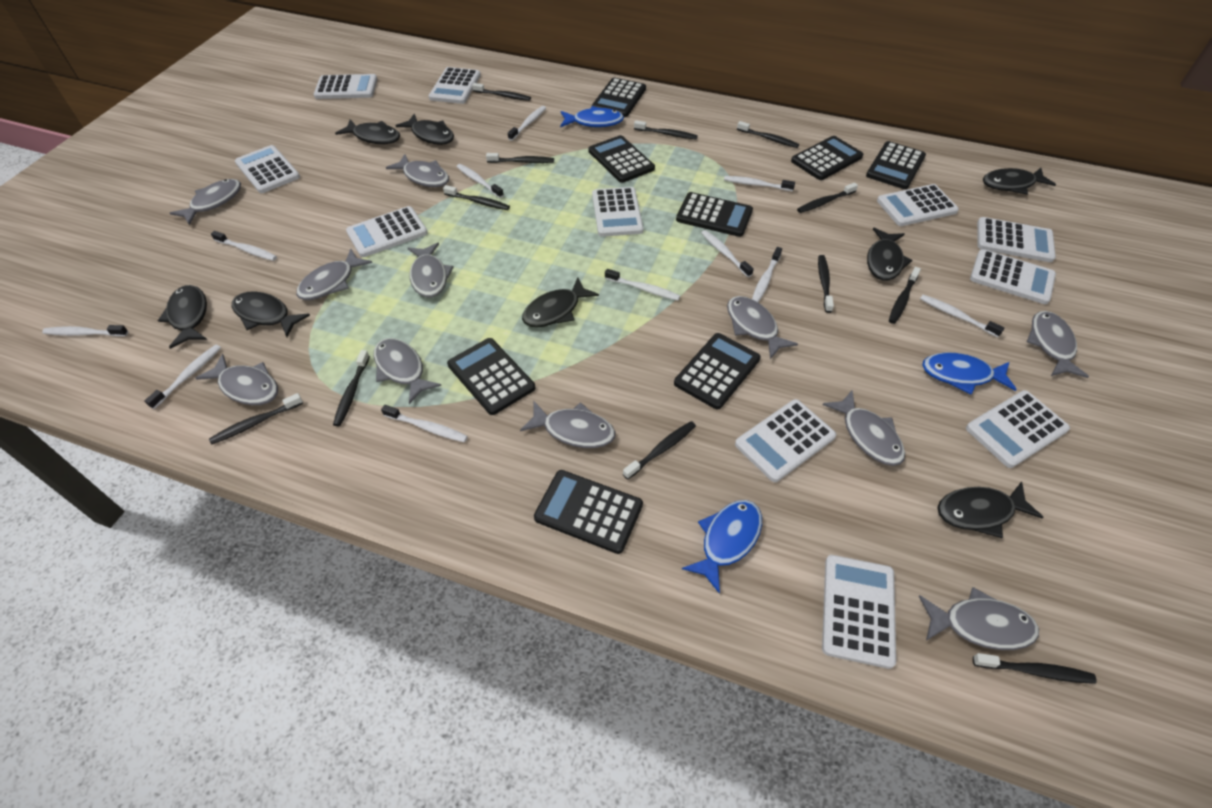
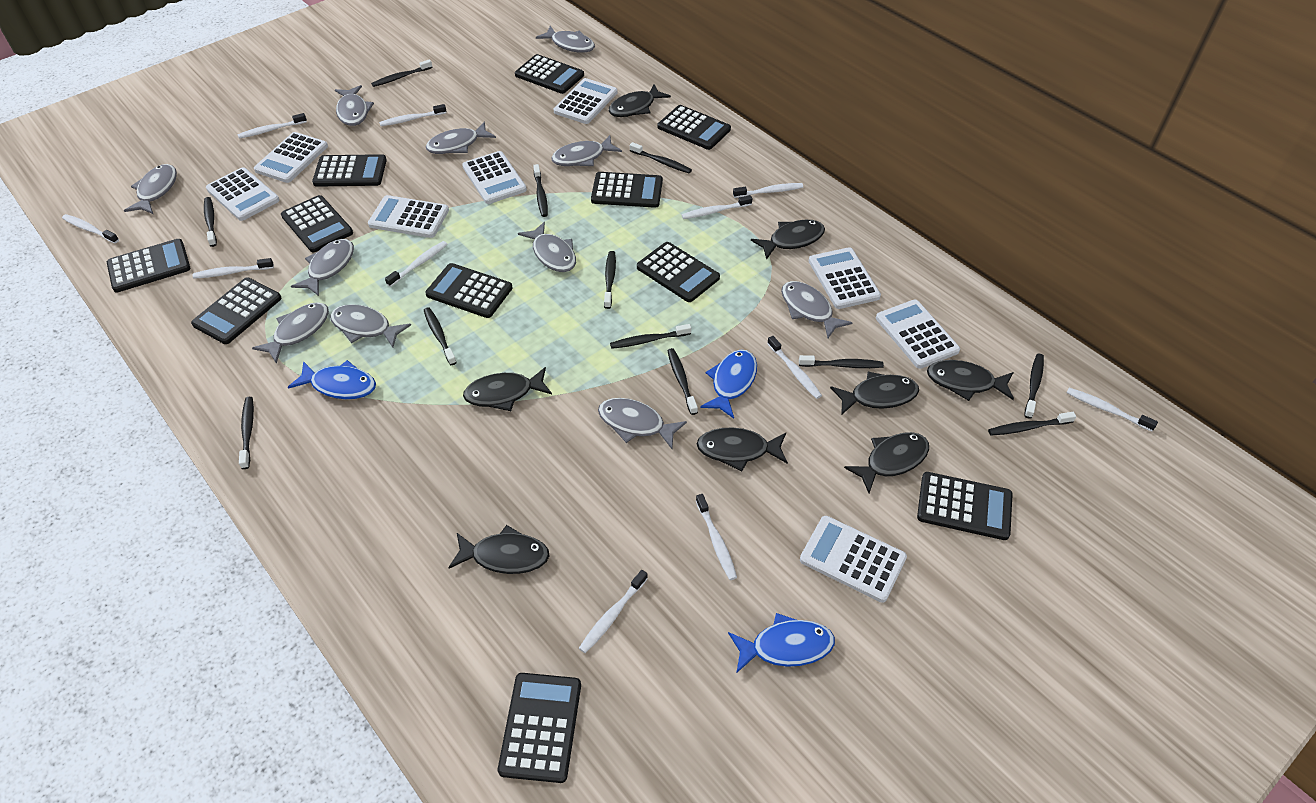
black calculator: 8 -> 11
white calculator: 11 -> 8

